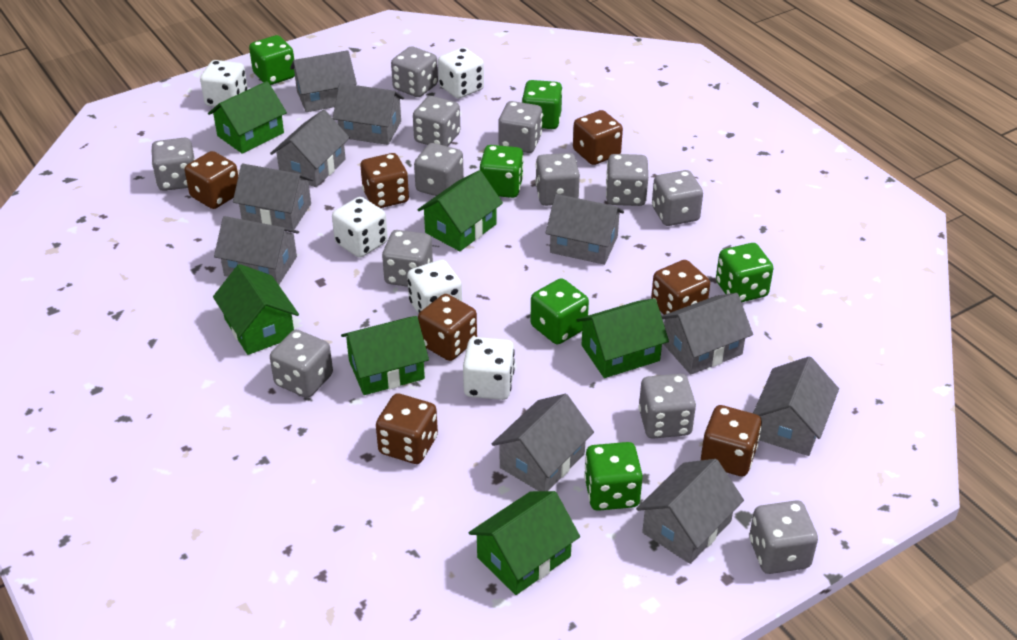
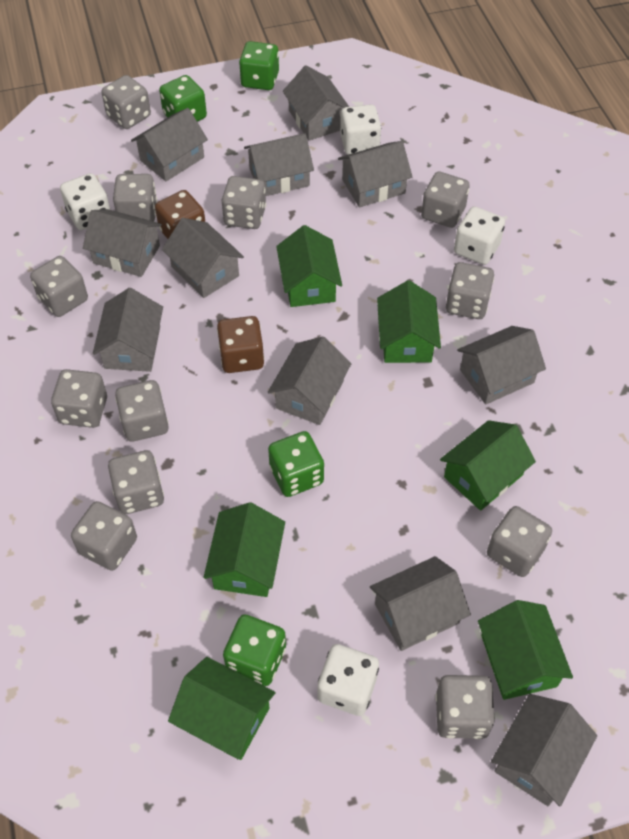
brown dice: 7 -> 2
green dice: 6 -> 4
grey house: 10 -> 11
white dice: 5 -> 4

